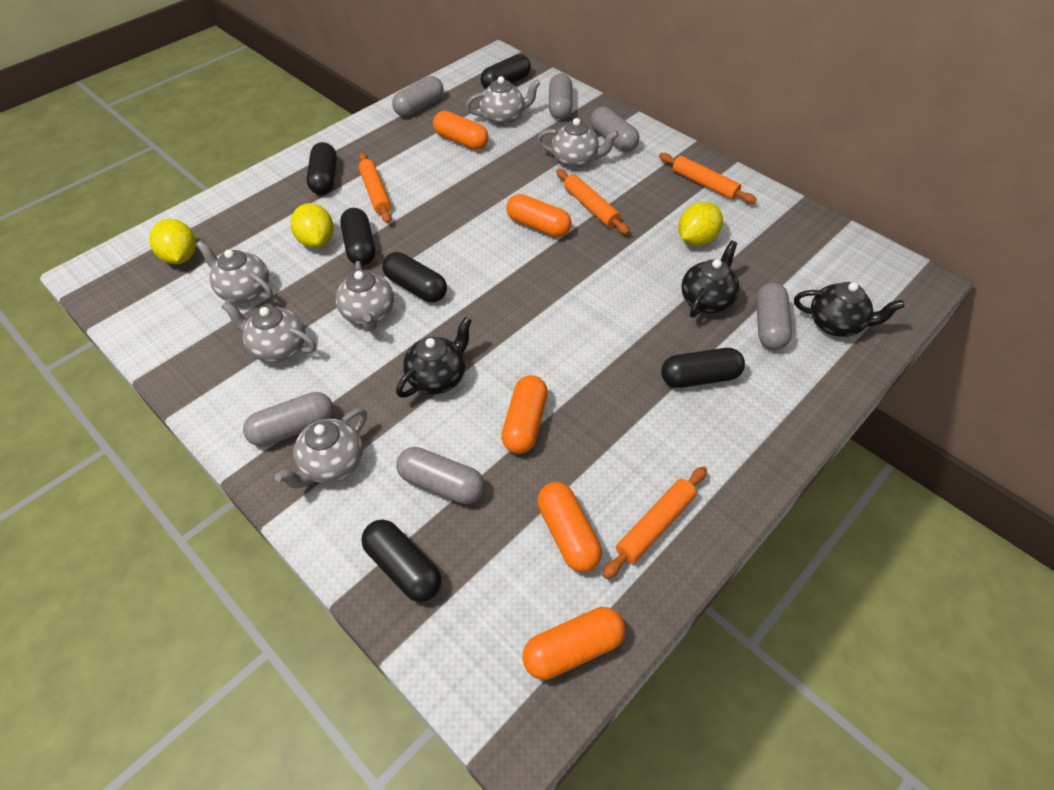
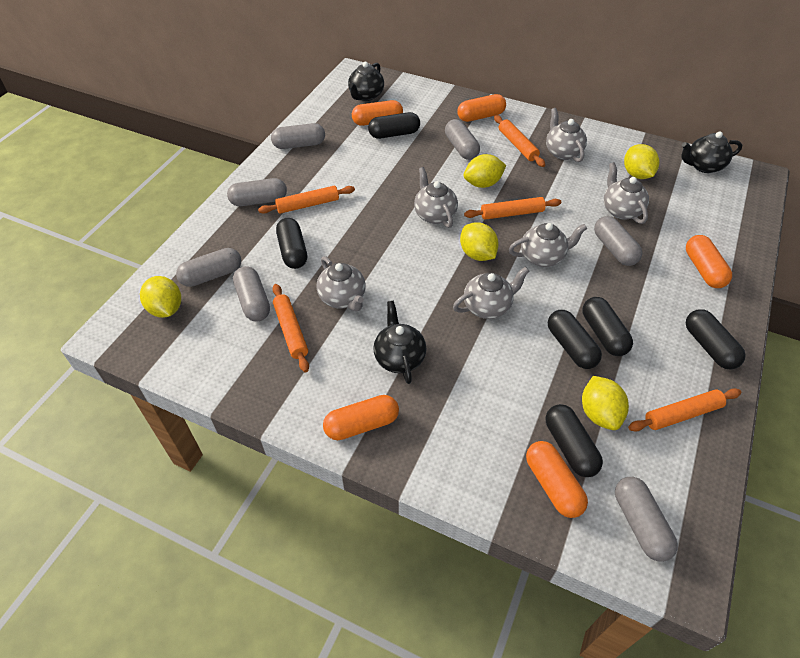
grey capsule: 6 -> 7
orange rolling pin: 4 -> 5
yellow lemon: 3 -> 5

